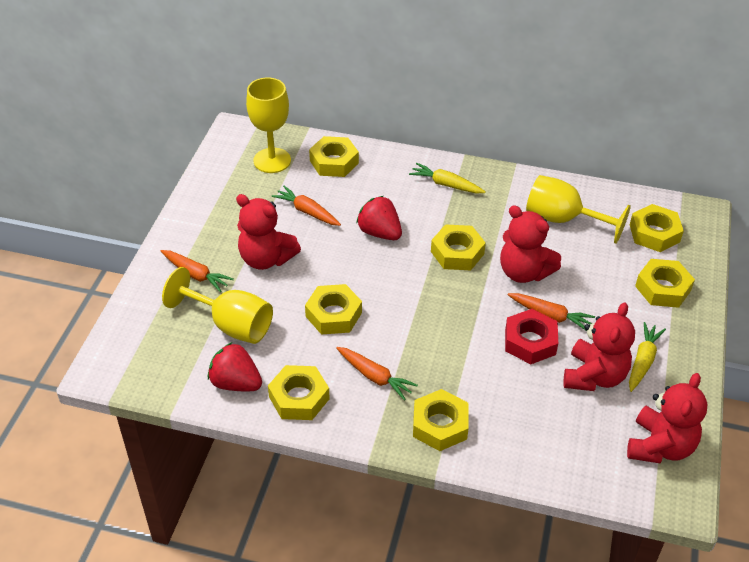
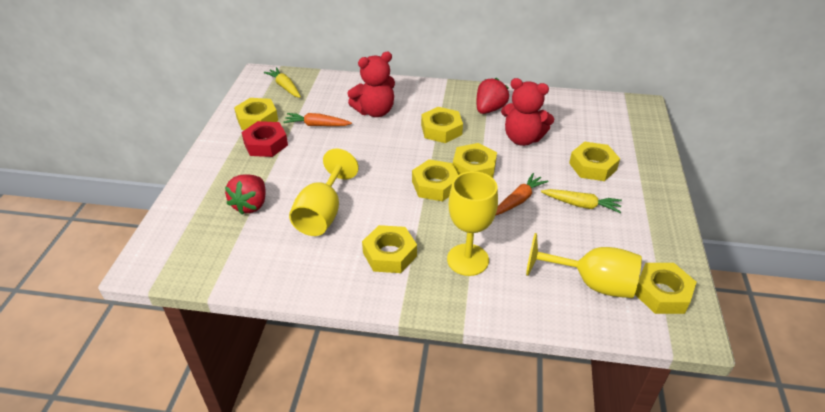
orange carrot: 4 -> 2
red teddy bear: 4 -> 2

